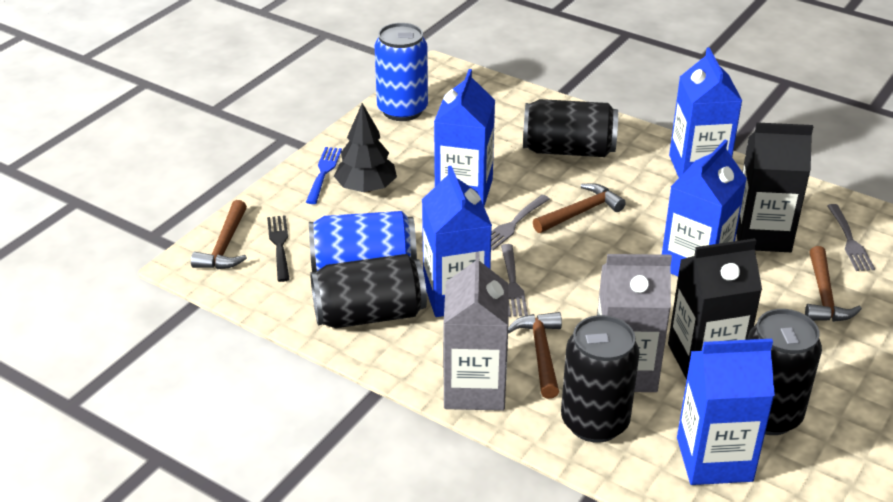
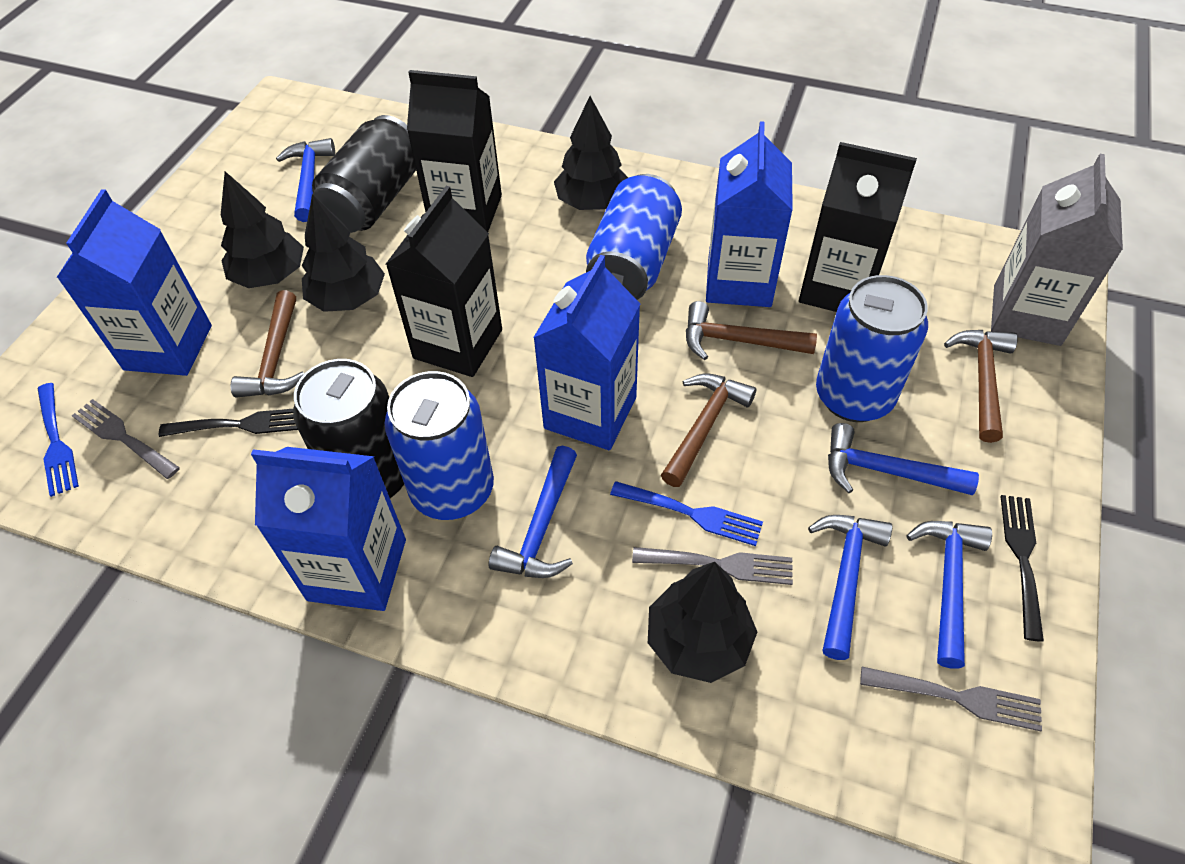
black can: 4 -> 2
black carton: 2 -> 3
black fork: 1 -> 2
black tree: 1 -> 4
blue can: 2 -> 3
blue carton: 5 -> 4
blue fork: 1 -> 2
blue hammer: 0 -> 5
grey carton: 2 -> 1

